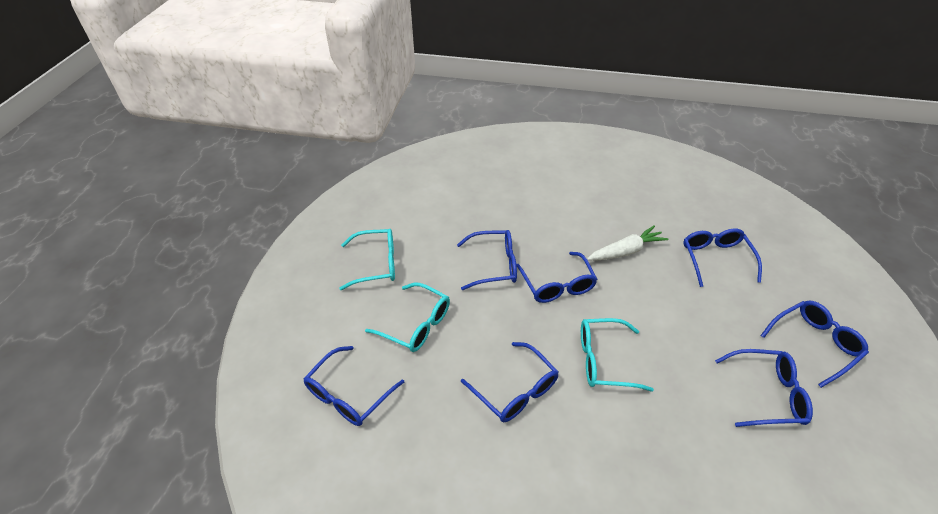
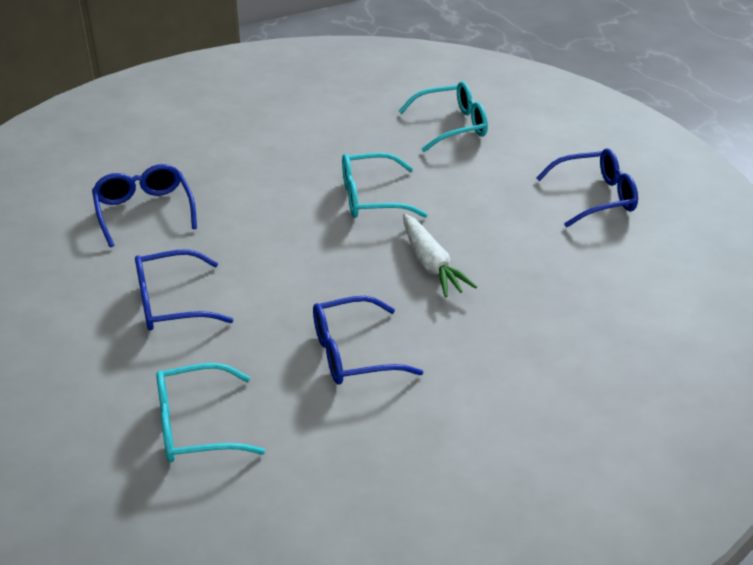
blue glasses: 7 -> 4

